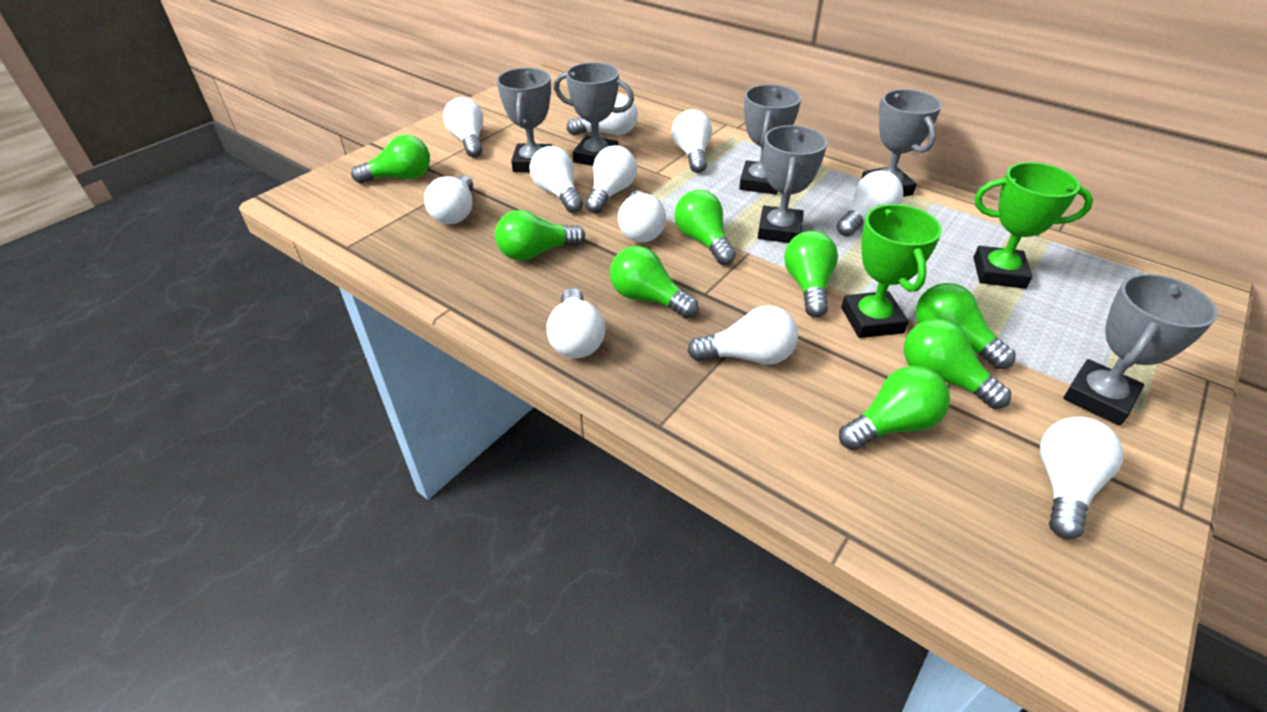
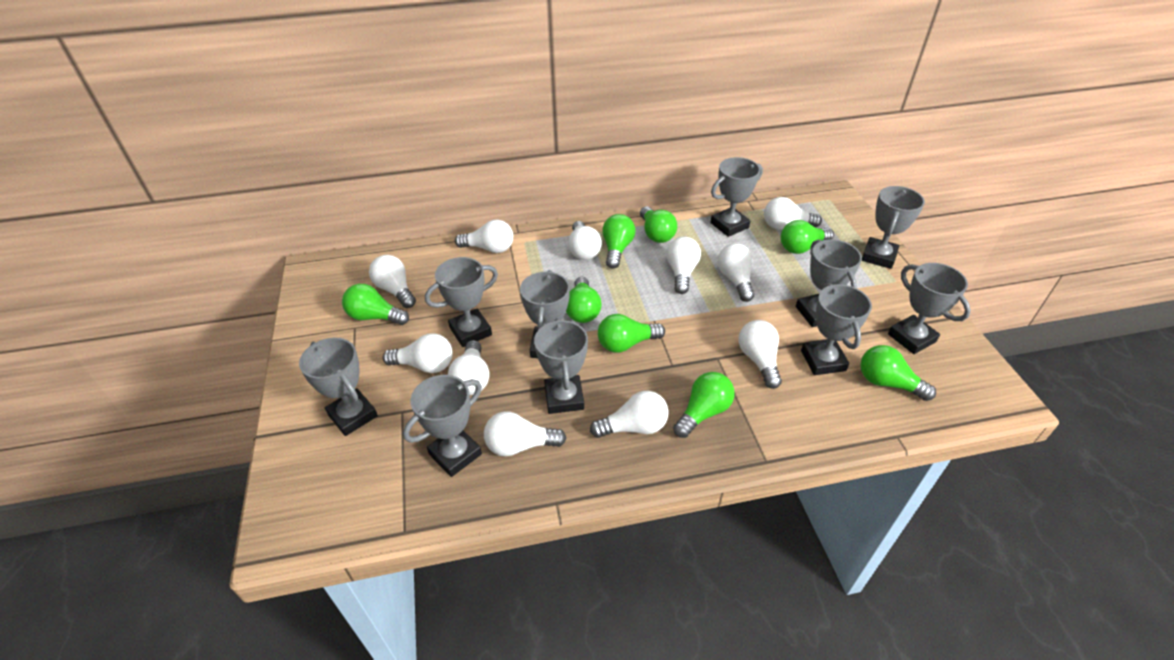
green trophy: 2 -> 0
grey trophy: 6 -> 10

